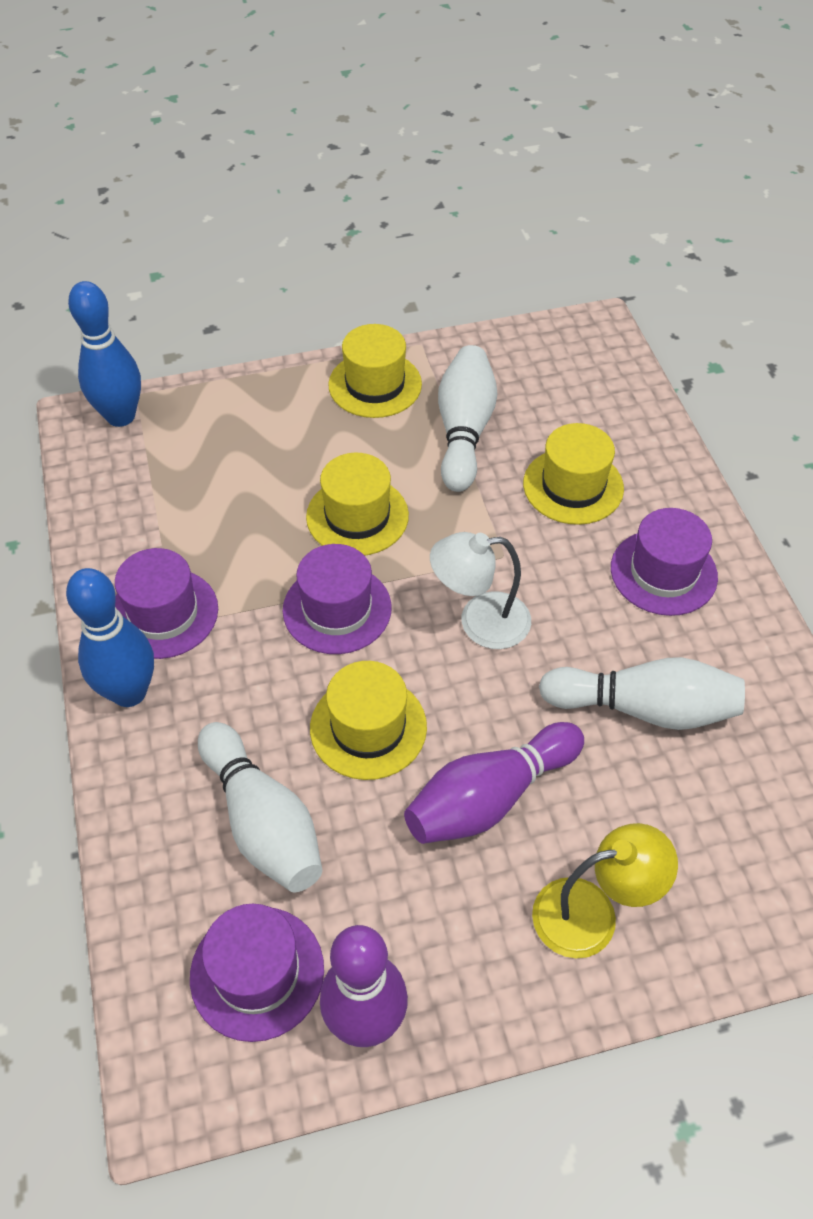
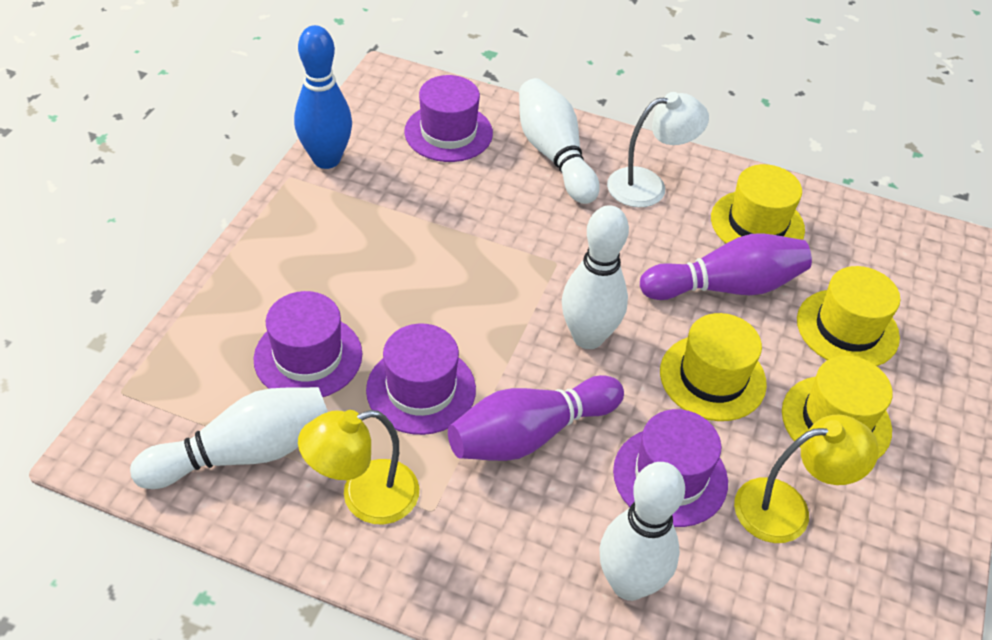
blue bowling pin: 2 -> 1
white bowling pin: 3 -> 4
yellow lamp: 1 -> 2

